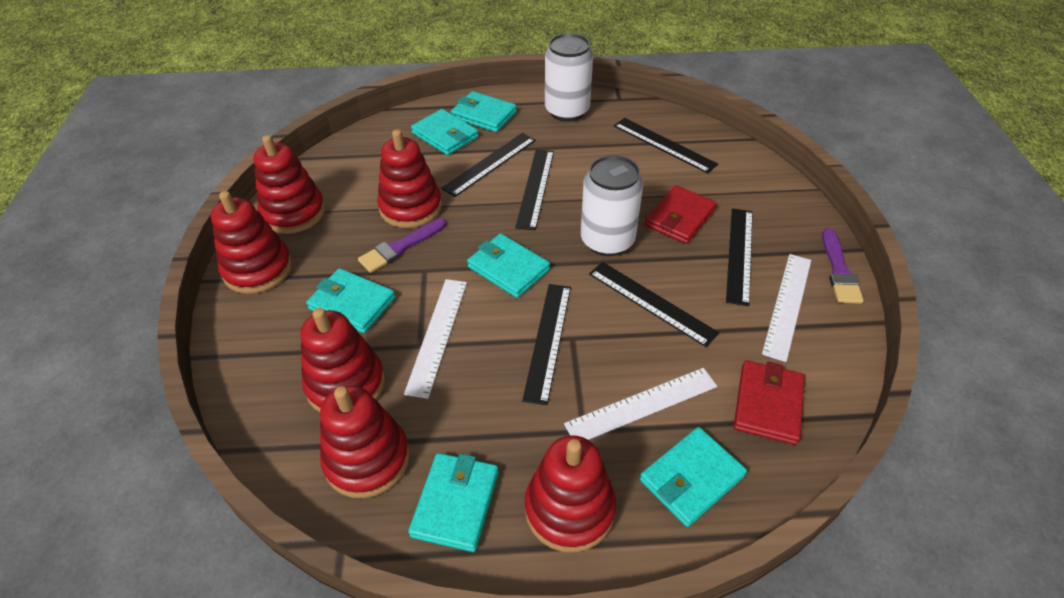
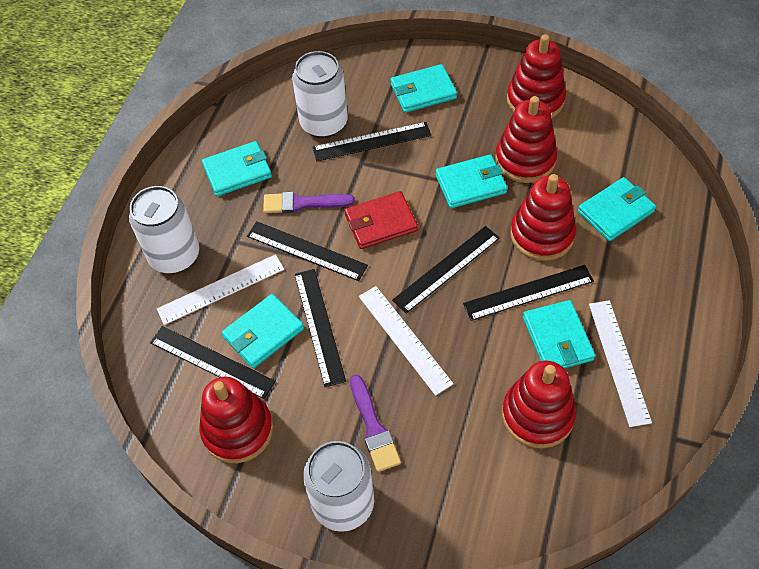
red stacking toy: 6 -> 5
red wallet: 2 -> 1
white can: 2 -> 3

